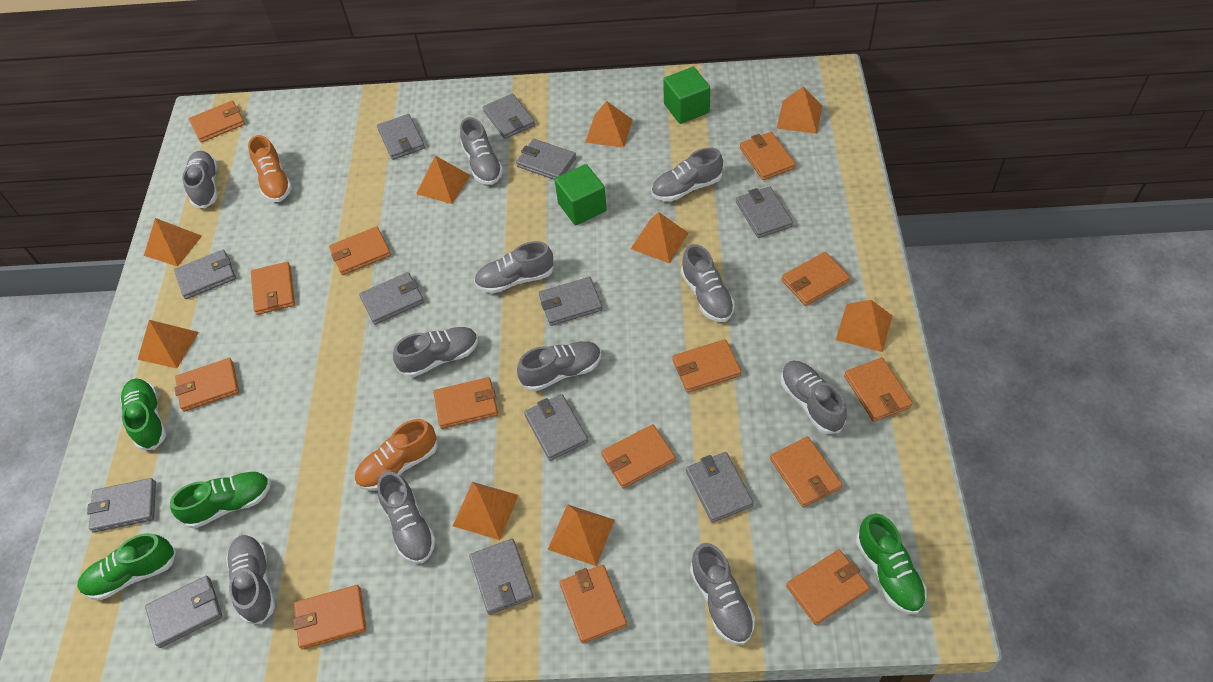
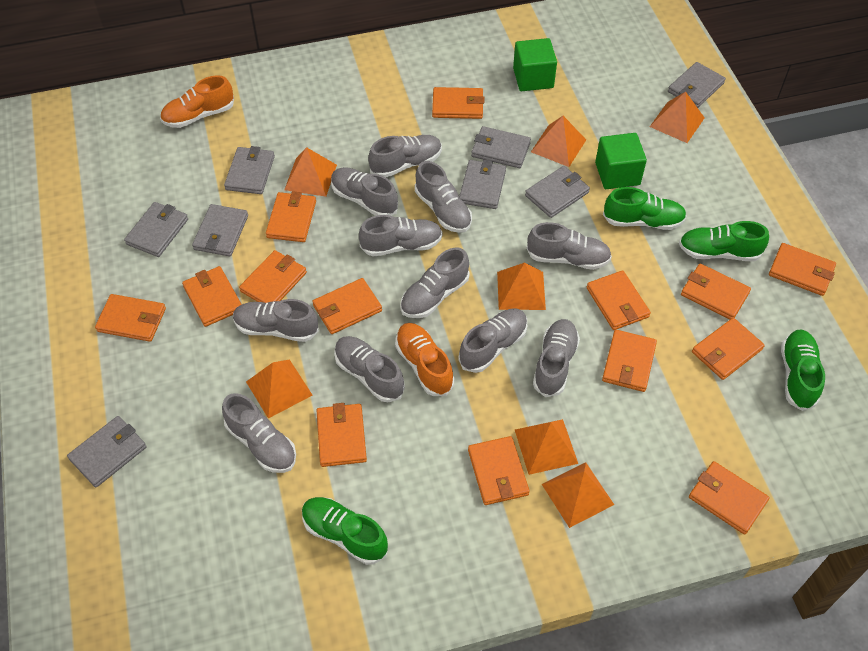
grey wallet: 12 -> 8
orange pyramid: 9 -> 7

